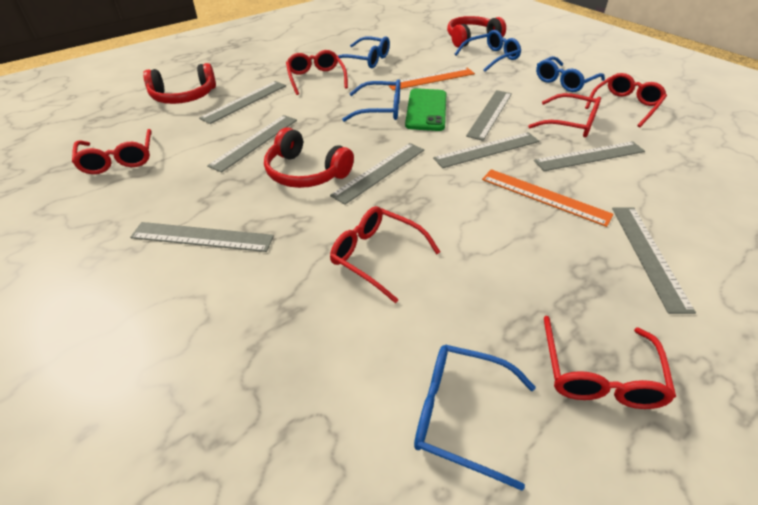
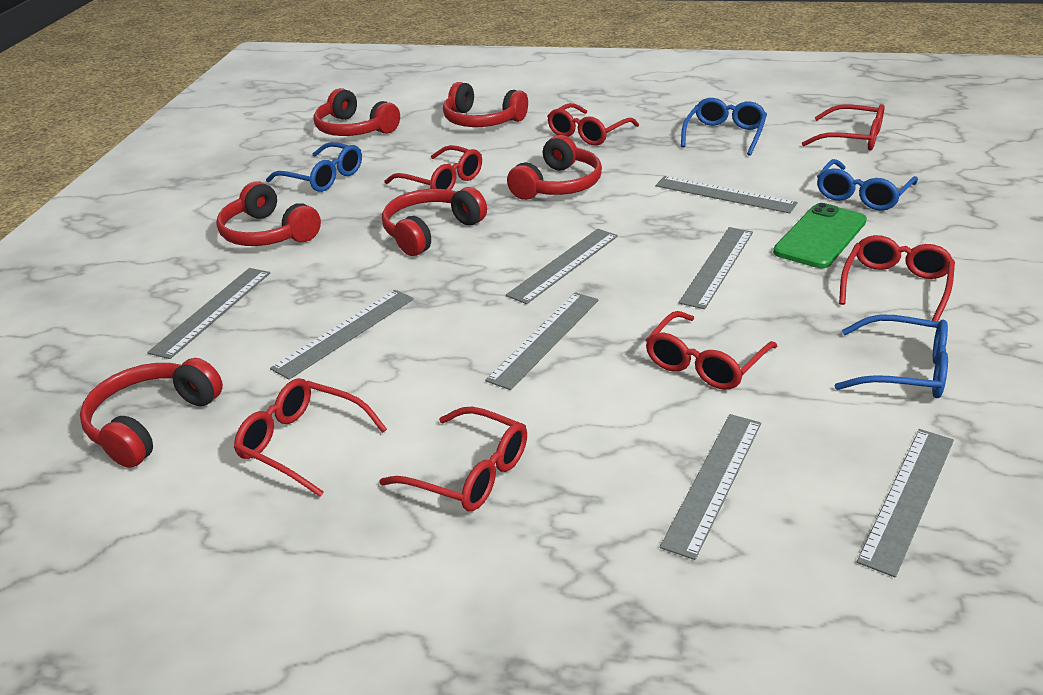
blue glasses: 5 -> 4
orange ruler: 2 -> 0
red glasses: 6 -> 7
red headphones: 3 -> 6

